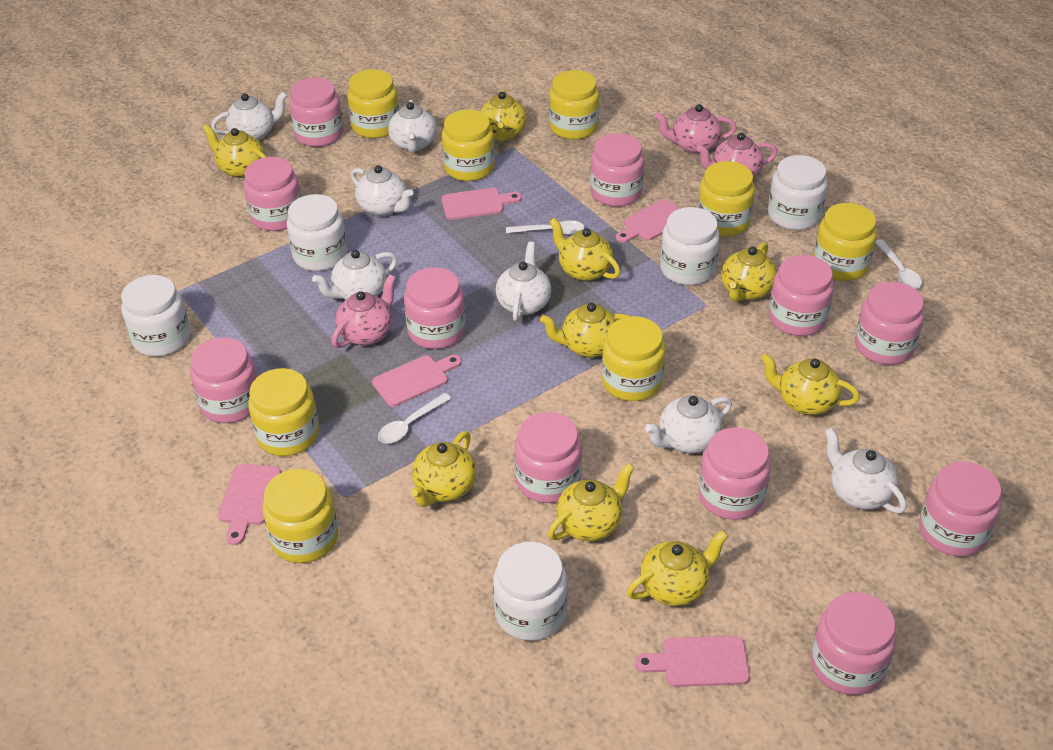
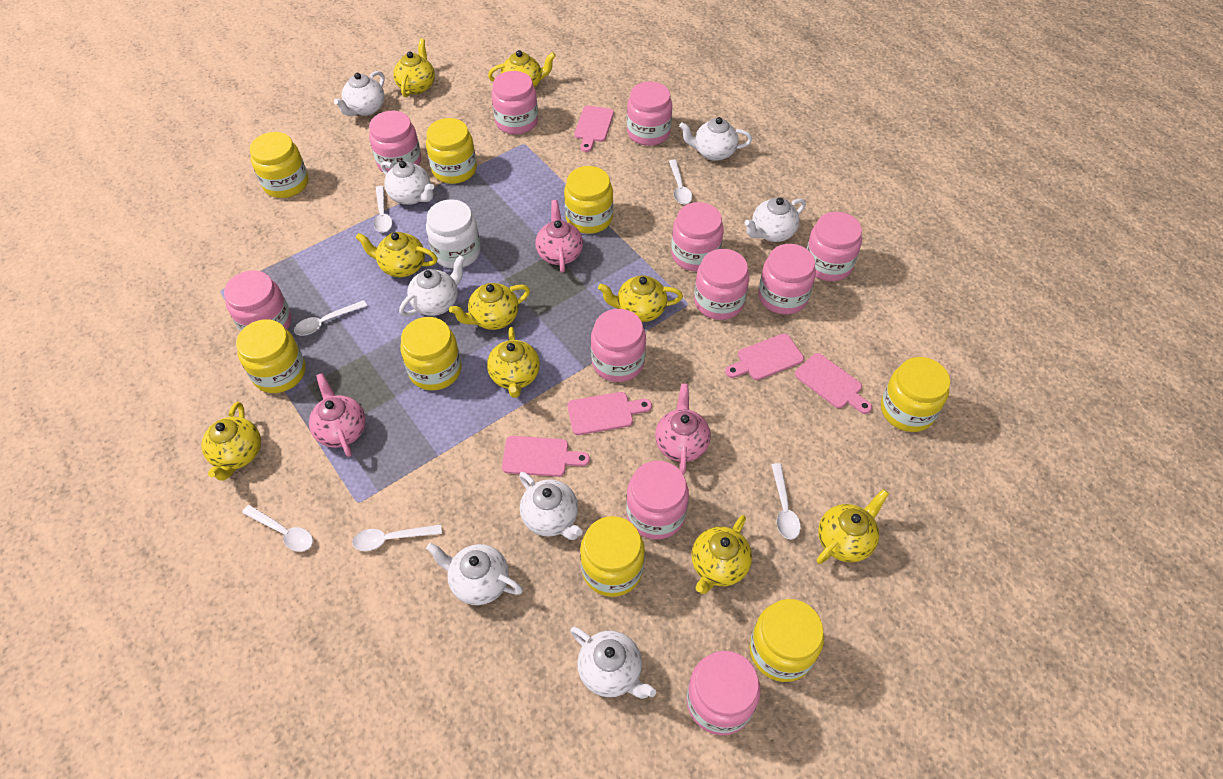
white jar: 5 -> 1
white spoon: 3 -> 6
white teapot: 7 -> 8

